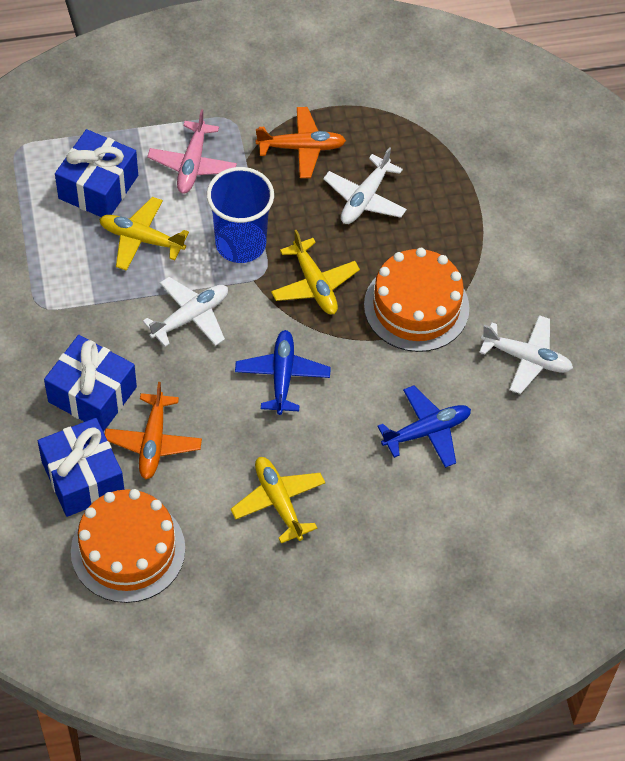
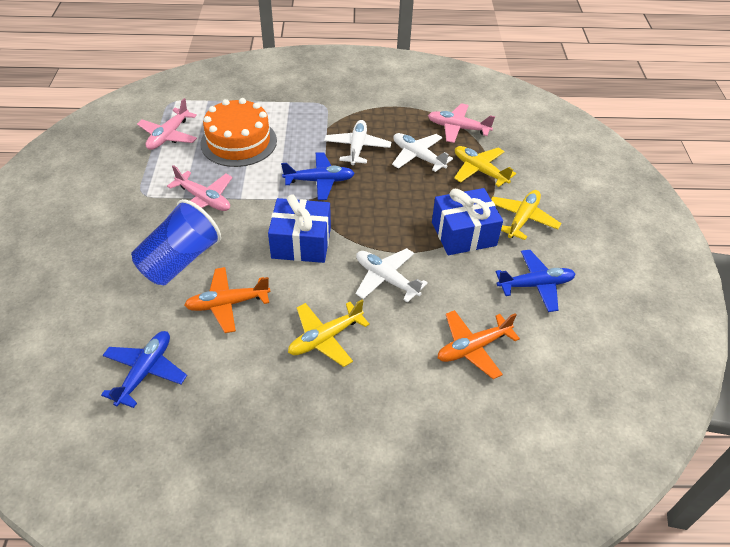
blue gift: 3 -> 2
blue plane: 2 -> 3
orange cake: 2 -> 1
pink plane: 1 -> 3

